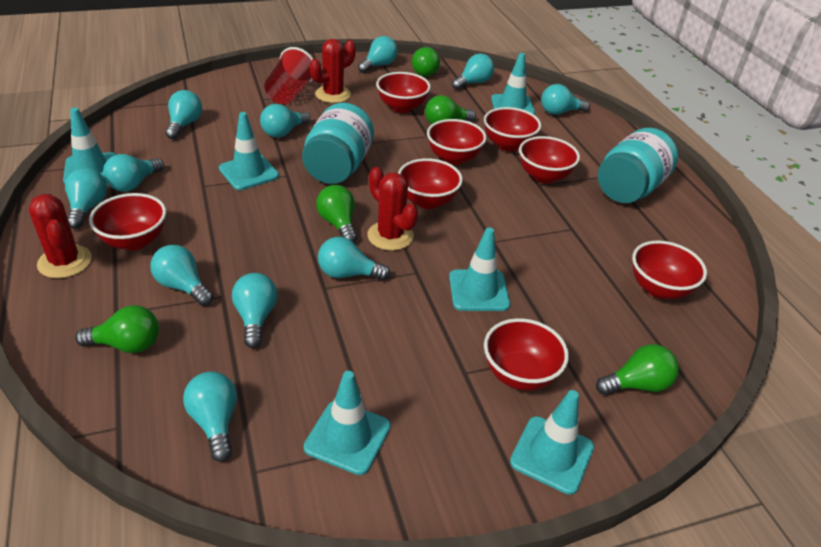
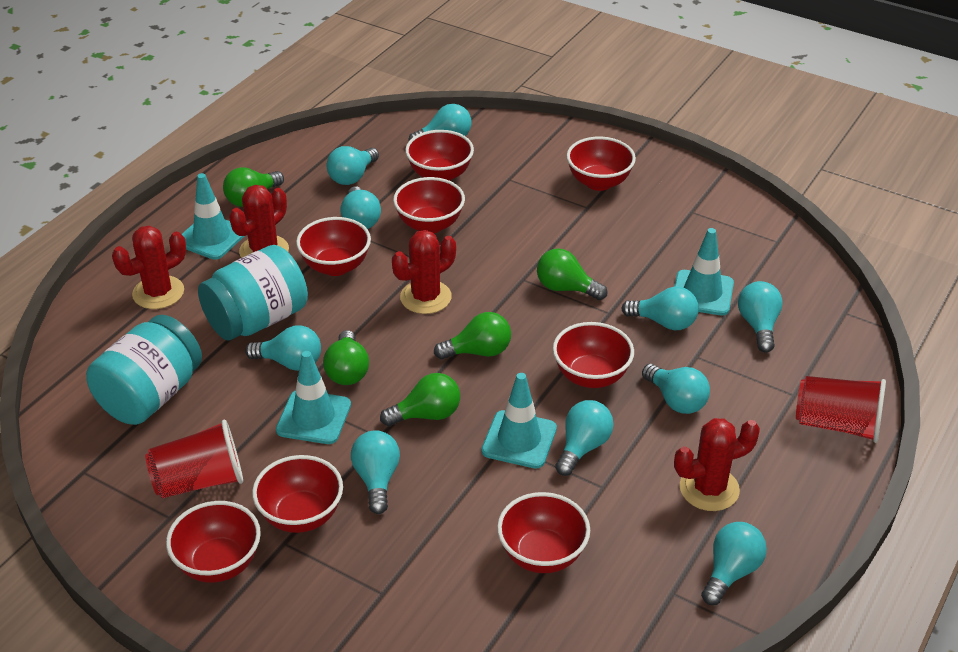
red cactus: 3 -> 4
red cup: 1 -> 2
turquoise light bulb: 11 -> 10
turquoise traffic cone: 6 -> 4

